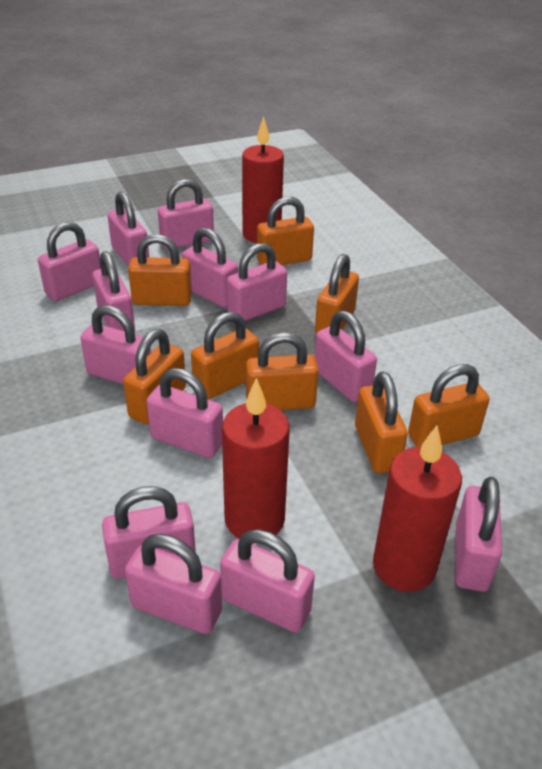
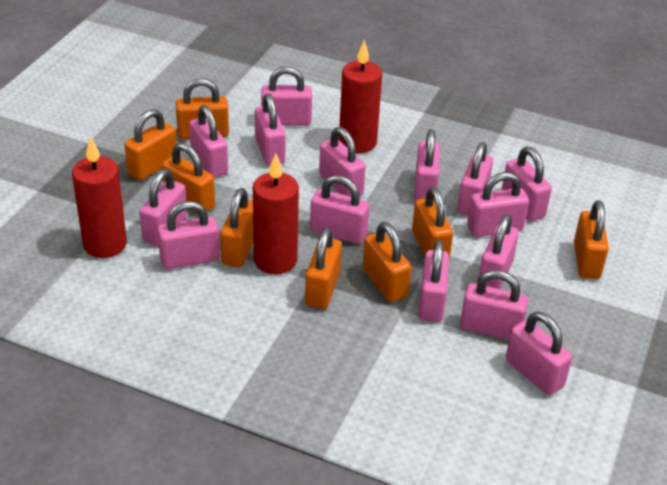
pink padlock: 13 -> 15

